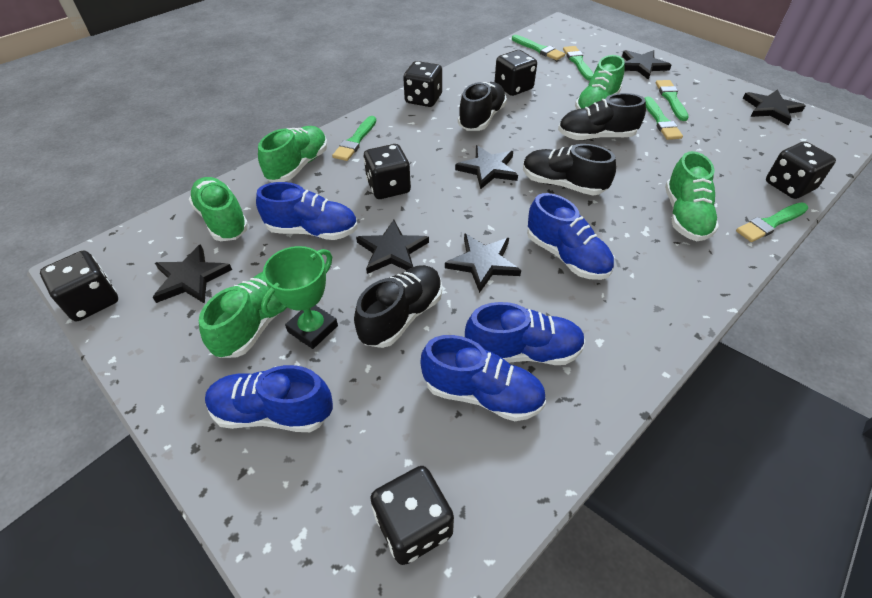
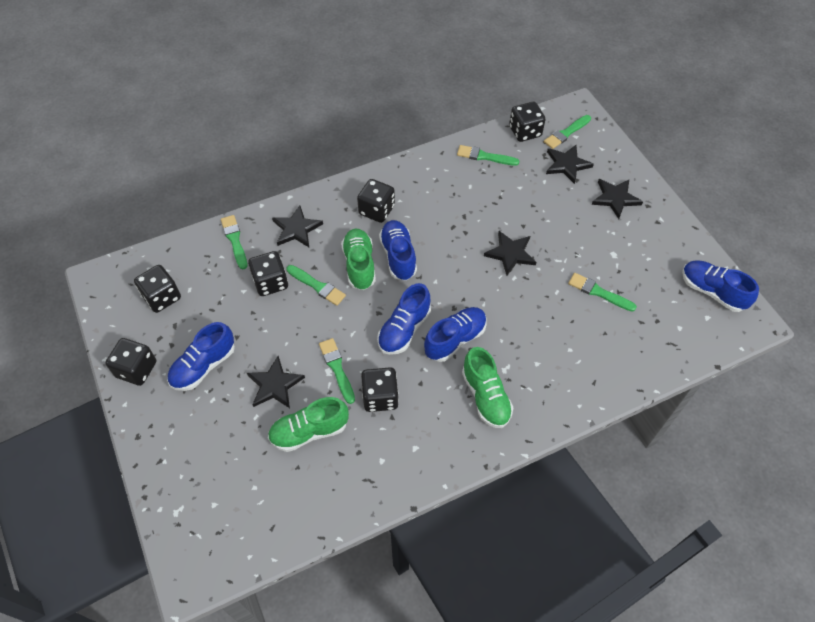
black shoe: 4 -> 0
black star: 6 -> 5
green shoe: 5 -> 3
green trophy: 1 -> 0

